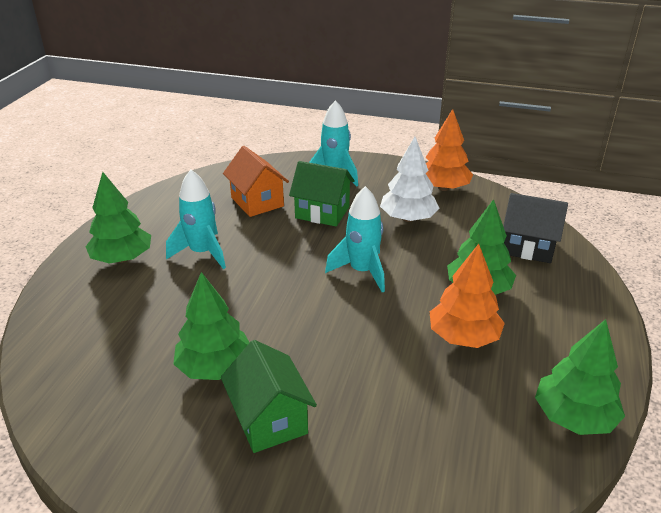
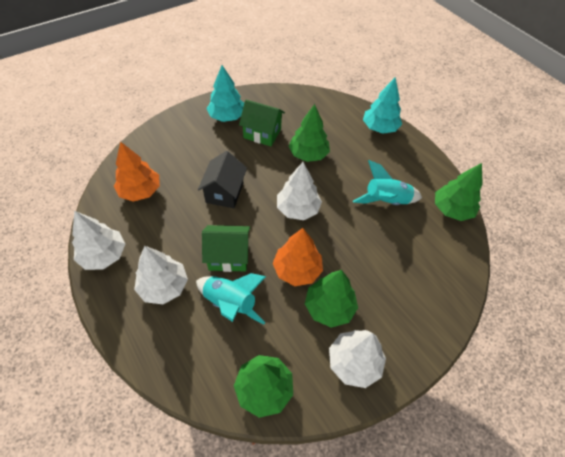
orange house: 1 -> 0
turquoise rocket: 3 -> 2
turquoise tree: 0 -> 2
white tree: 1 -> 4

